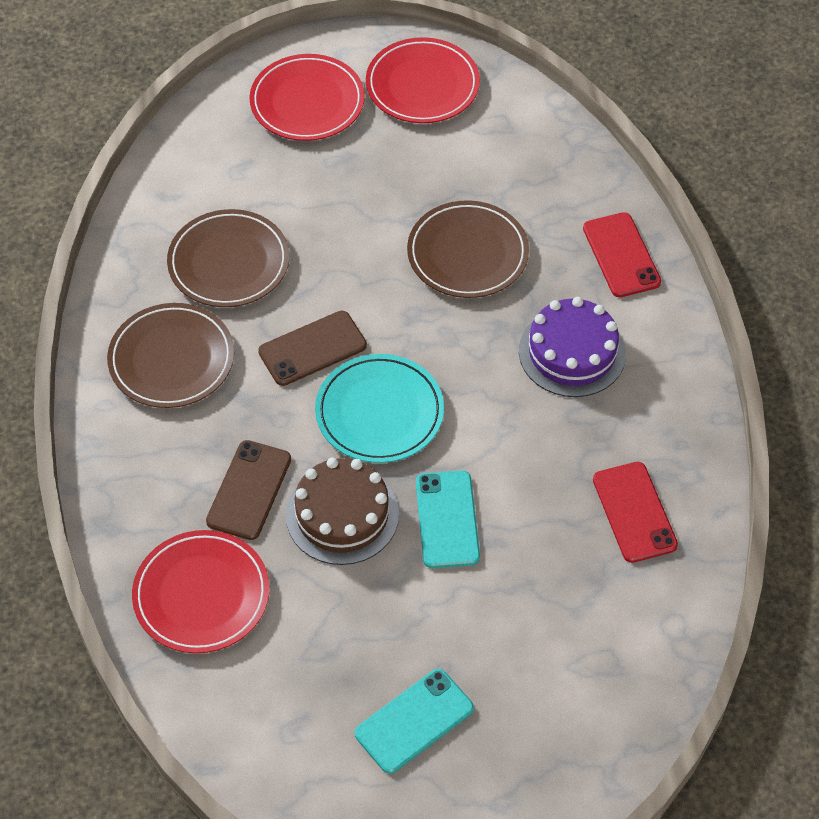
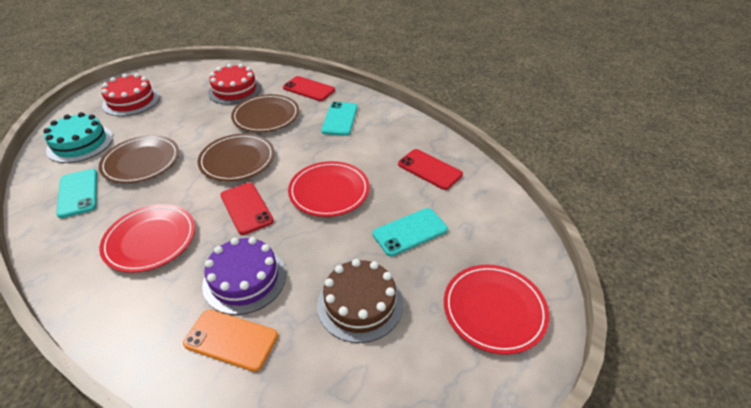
brown phone: 2 -> 0
orange phone: 0 -> 1
red cake: 0 -> 2
red phone: 2 -> 3
turquoise cake: 0 -> 1
turquoise phone: 2 -> 3
turquoise plate: 1 -> 0

